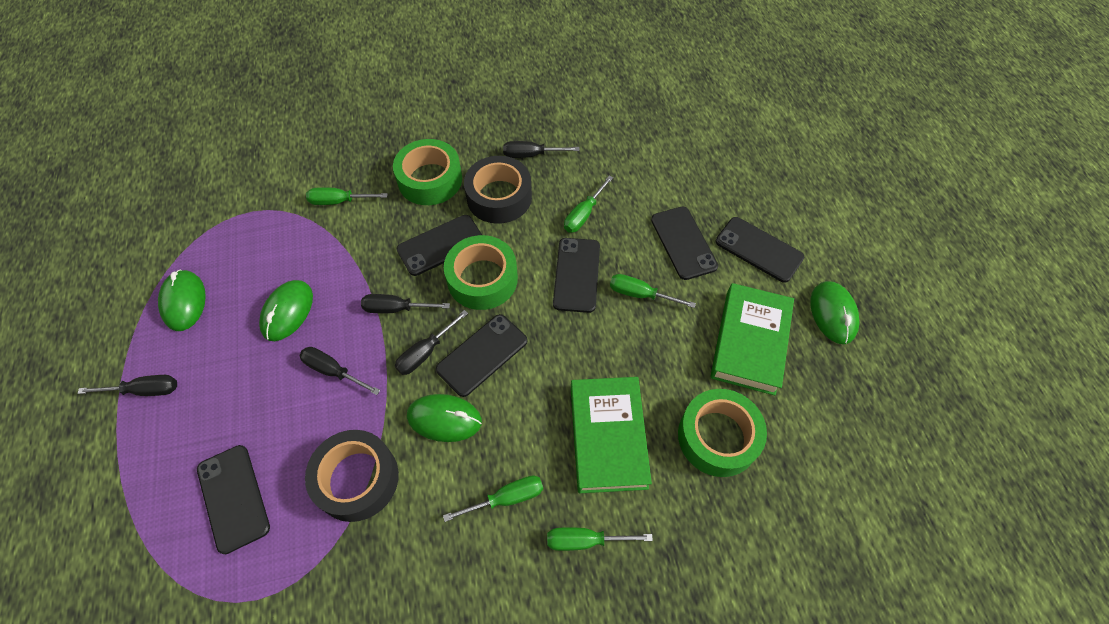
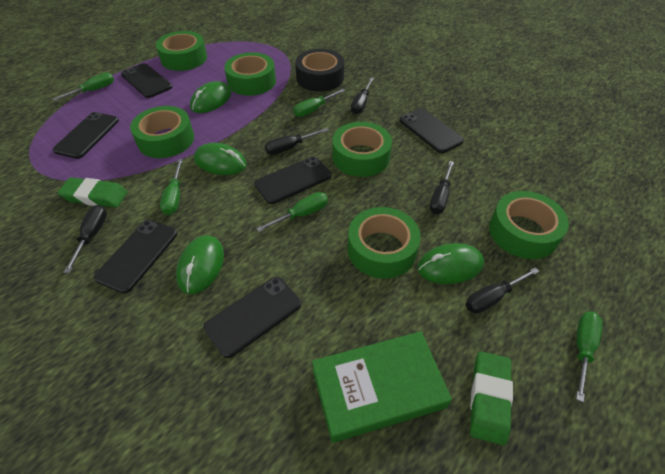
black tape: 2 -> 1
green book: 2 -> 1
green eraser: 0 -> 2
green tape: 3 -> 6

